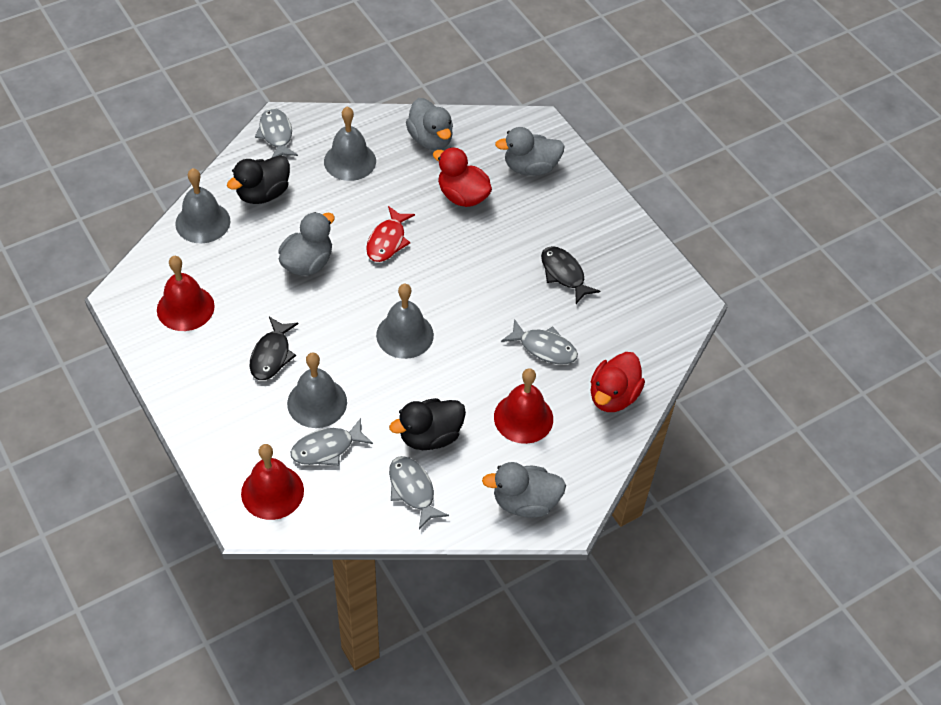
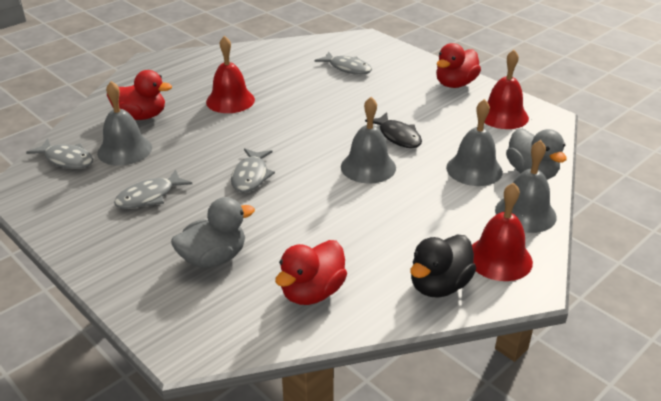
black duck: 2 -> 1
black fish: 2 -> 1
grey duck: 4 -> 2
red duck: 2 -> 3
red fish: 1 -> 0

